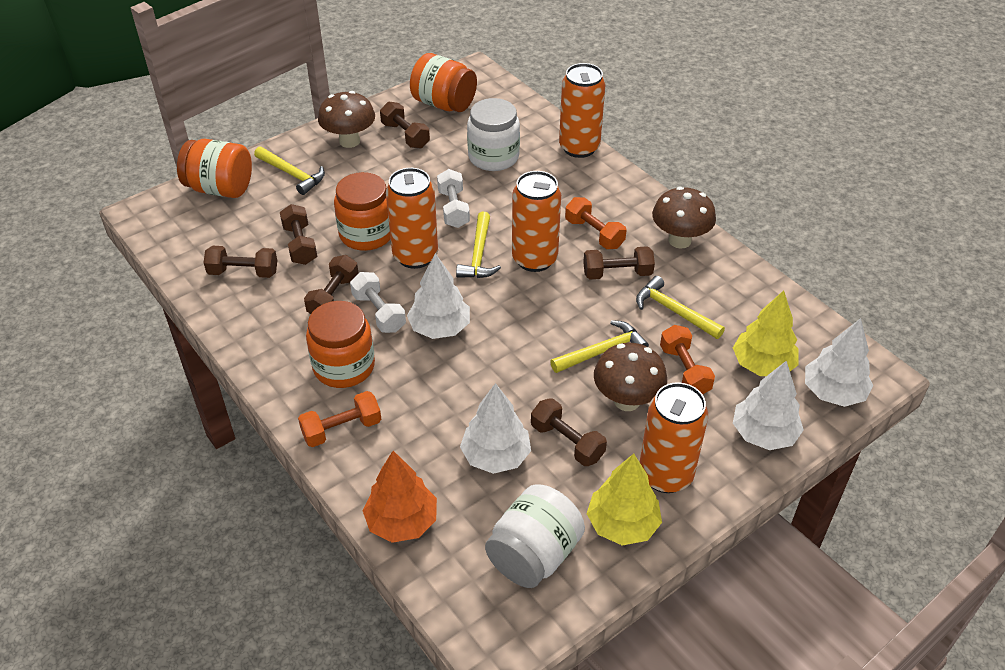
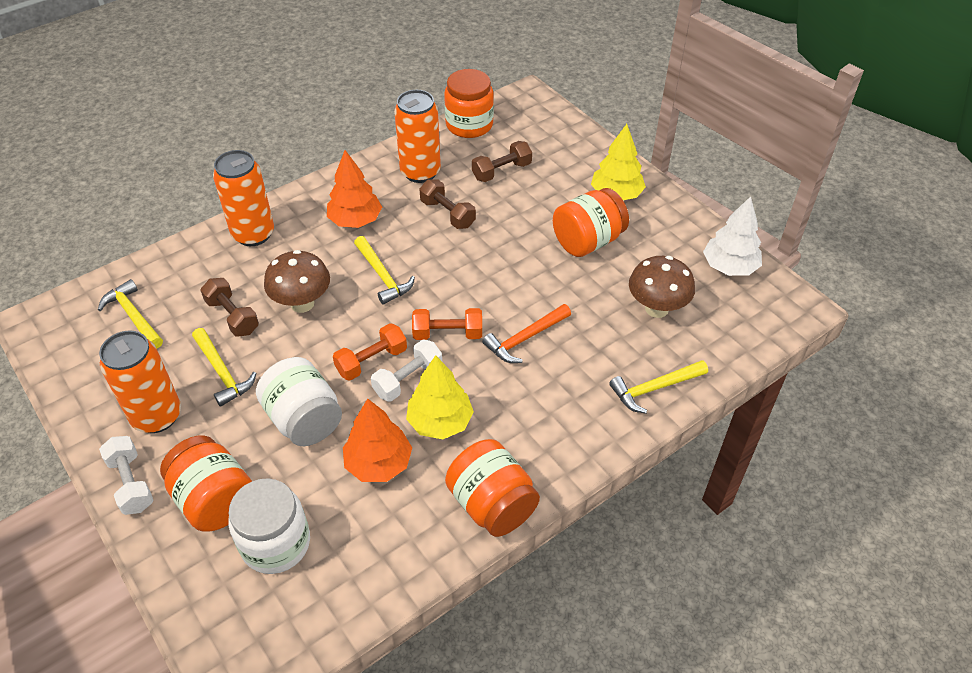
brown dumbbell: 6 -> 3
brown mushroom: 3 -> 2
orange can: 4 -> 3
orange dumbbell: 3 -> 2
orange hammer: 0 -> 1
orange tree: 1 -> 2
white tree: 4 -> 1

